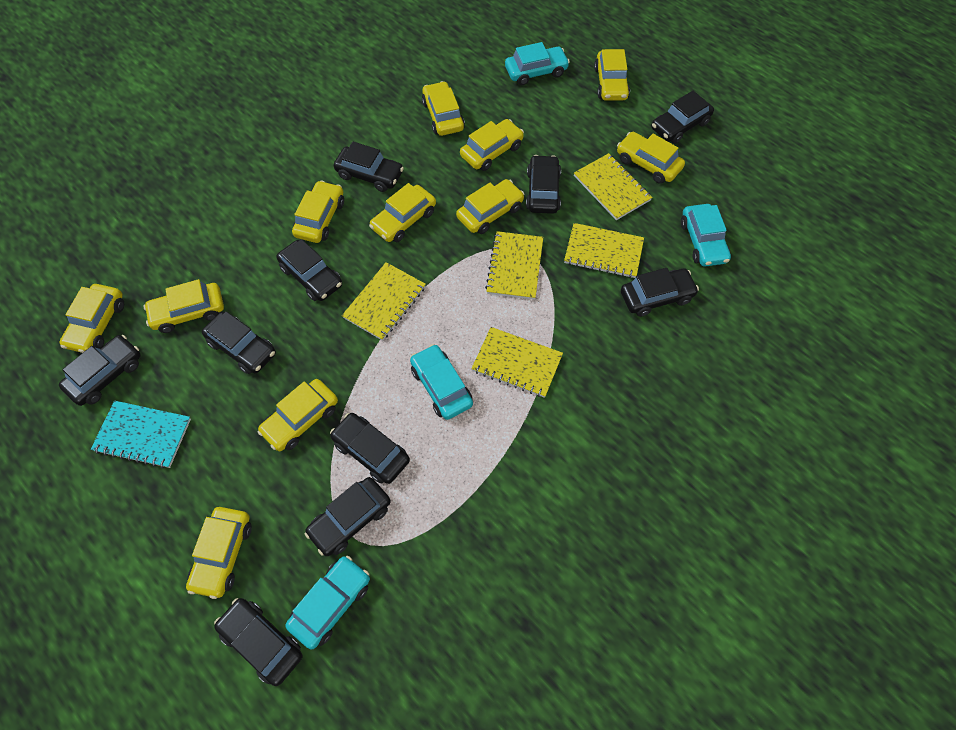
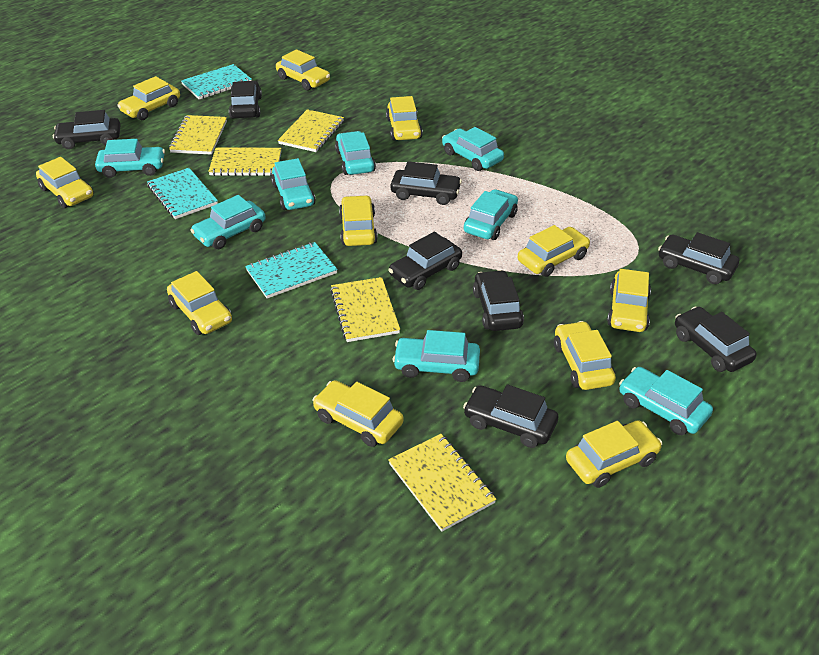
black car: 10 -> 8
turquoise car: 4 -> 8
turquoise notebook: 1 -> 3

